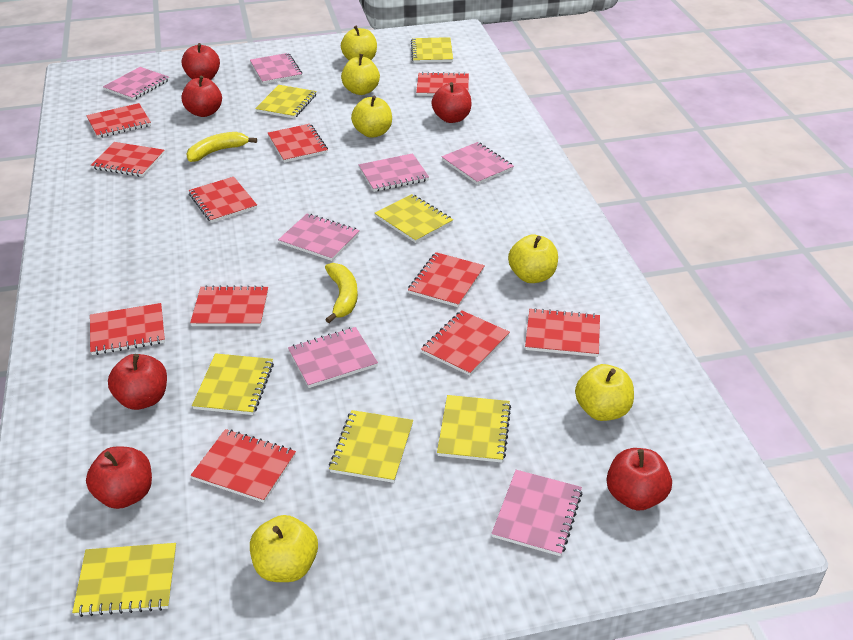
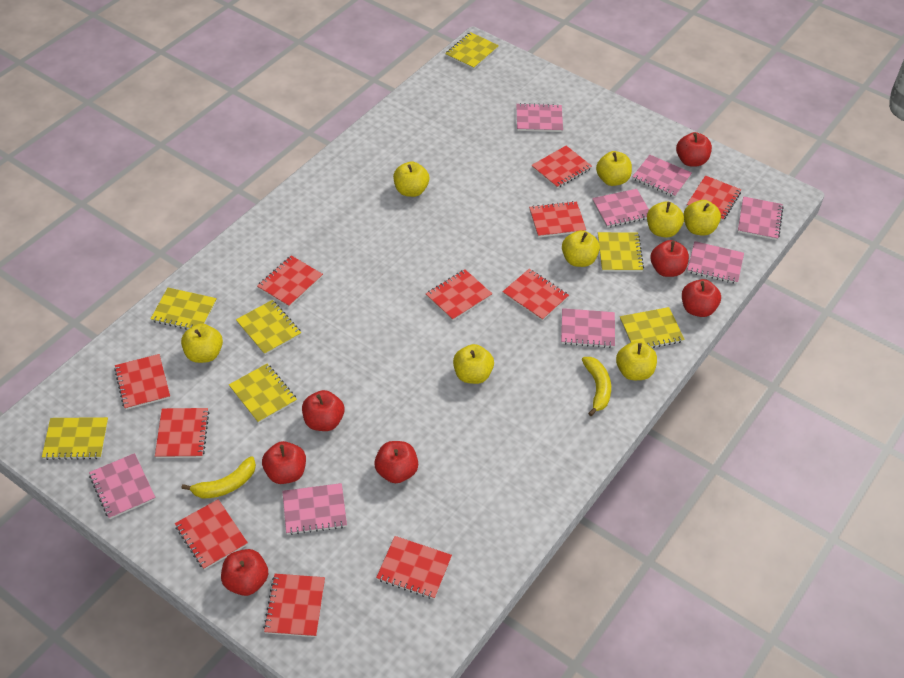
pink notebook: 7 -> 8
red apple: 6 -> 7
yellow apple: 6 -> 8

